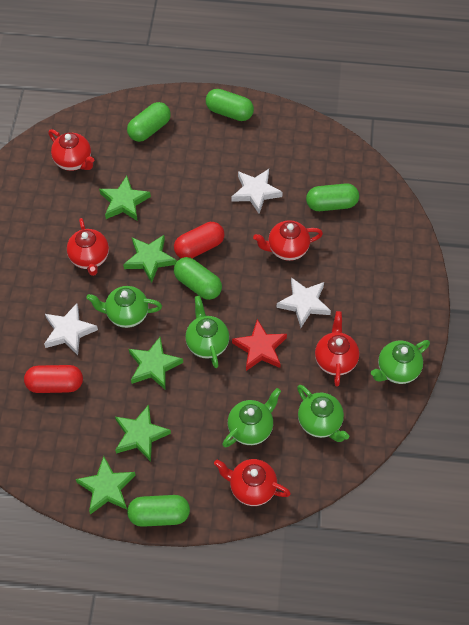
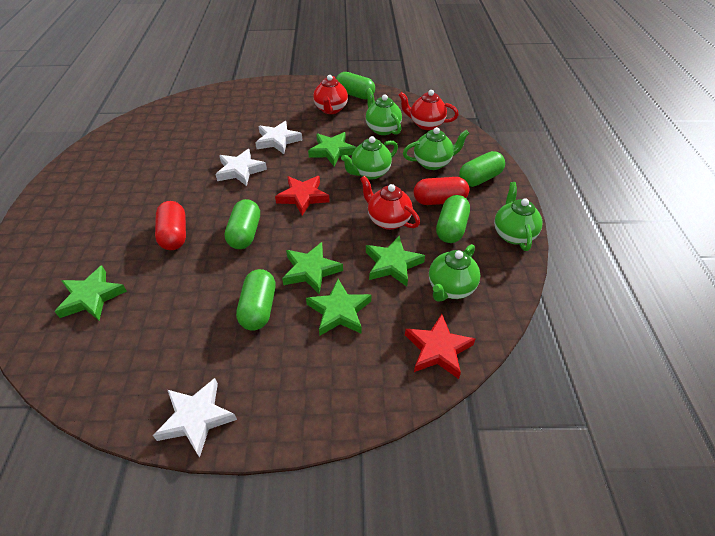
red star: 1 -> 2
red teapot: 5 -> 3

